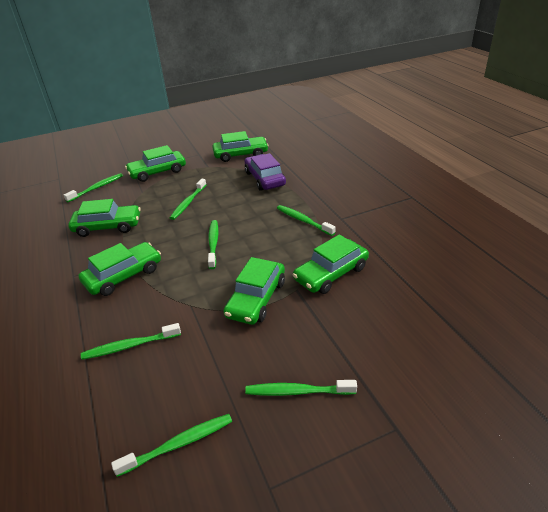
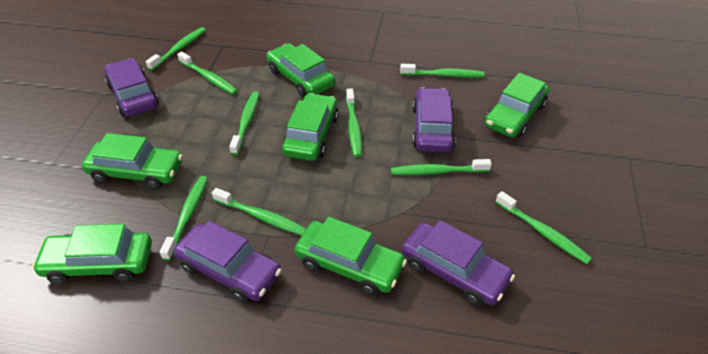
green toothbrush: 7 -> 9
purple car: 1 -> 4

